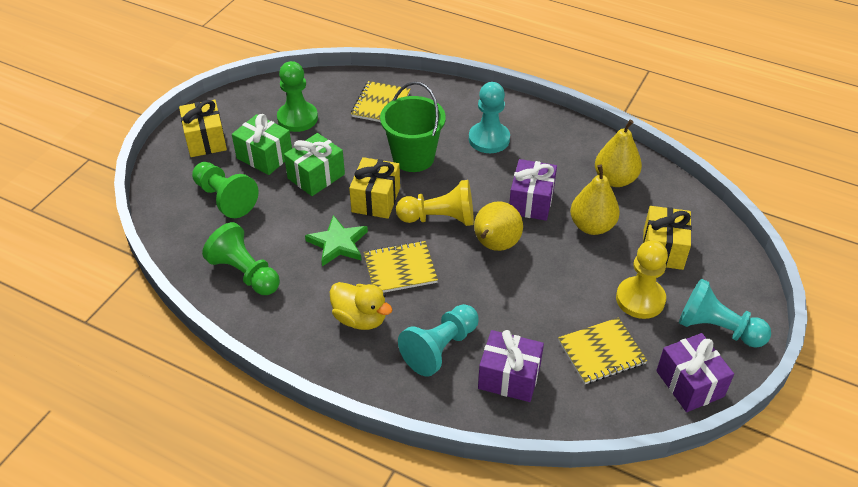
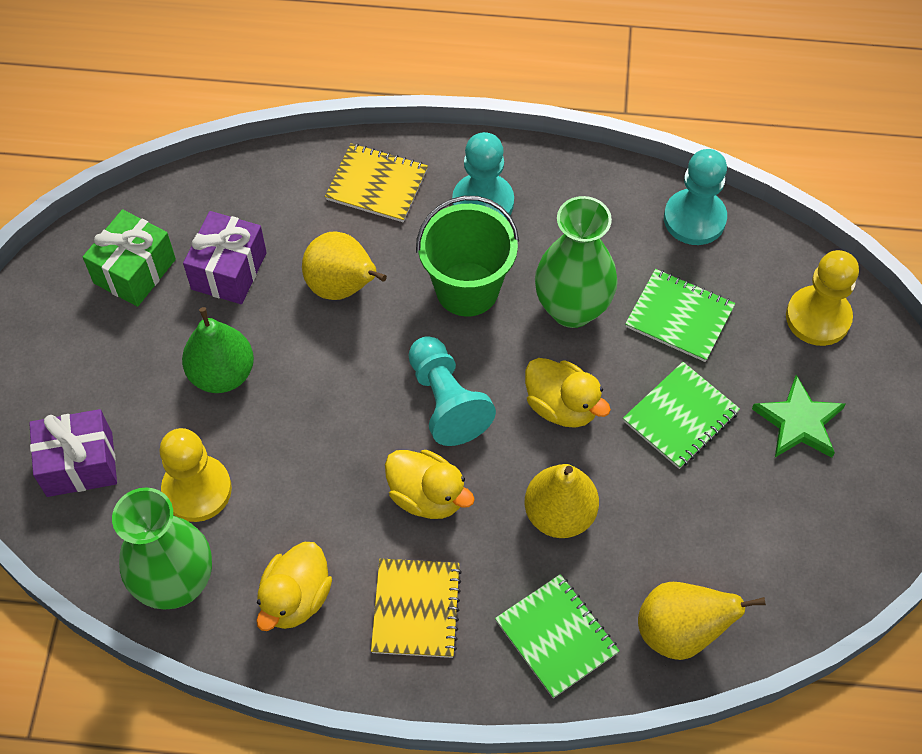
green gift: 2 -> 1
green notebook: 0 -> 3
green pawn: 3 -> 0
green pear: 0 -> 1
green vase: 0 -> 2
purple gift: 3 -> 2
yellow duck: 1 -> 3
yellow gift: 3 -> 0
yellow notebook: 3 -> 2

